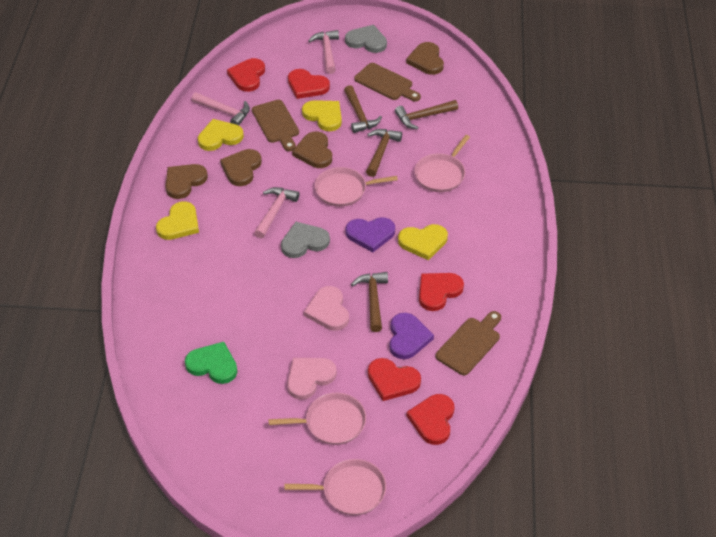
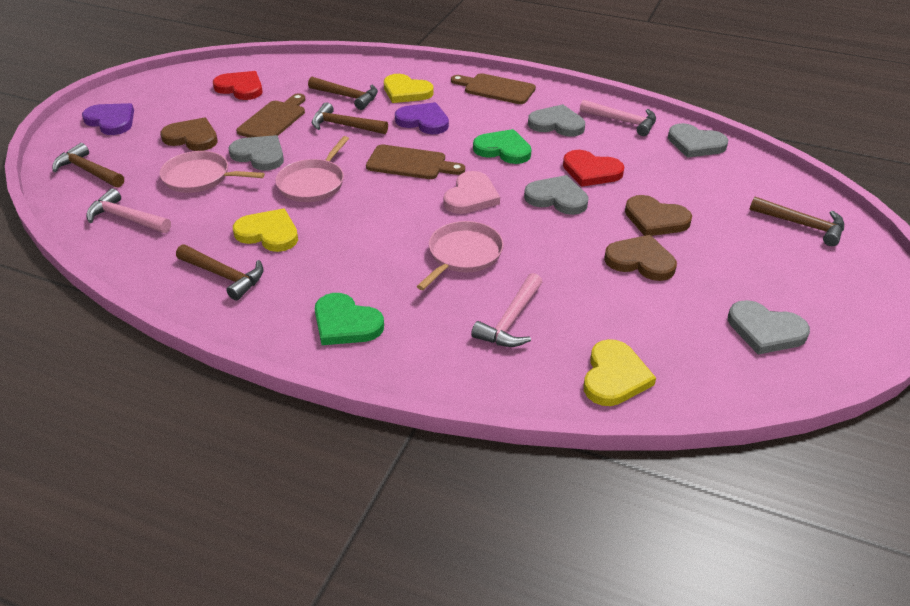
brown hammer: 4 -> 5
brown heart: 4 -> 3
green heart: 1 -> 2
grey heart: 2 -> 5
pink heart: 2 -> 1
pink pan: 4 -> 3
red heart: 5 -> 2
yellow heart: 4 -> 3

